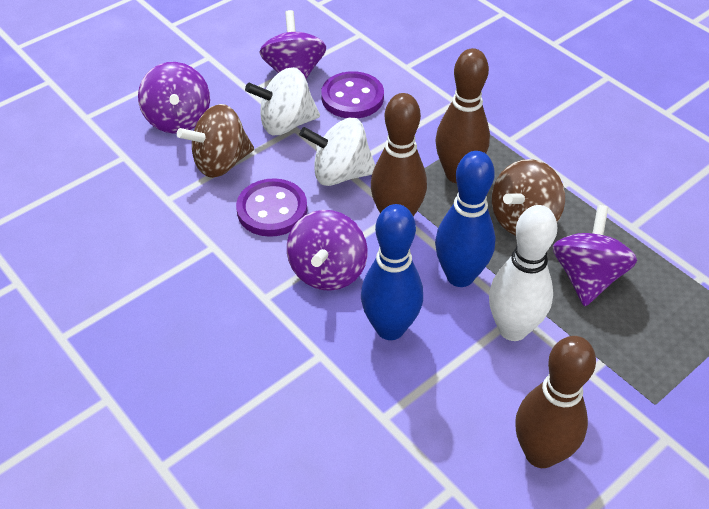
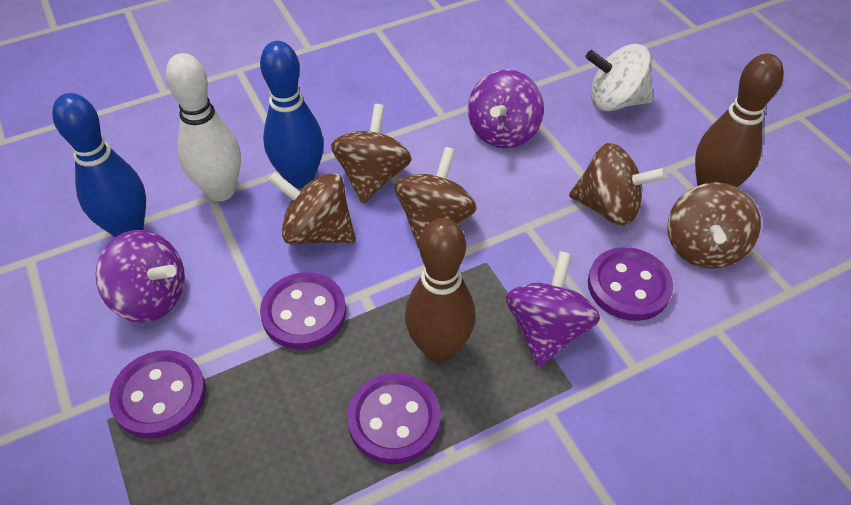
brown bowling pin: 3 -> 2
brown spinning top: 2 -> 5
purple button: 2 -> 4
purple spinning top: 4 -> 3
white spinning top: 2 -> 1

